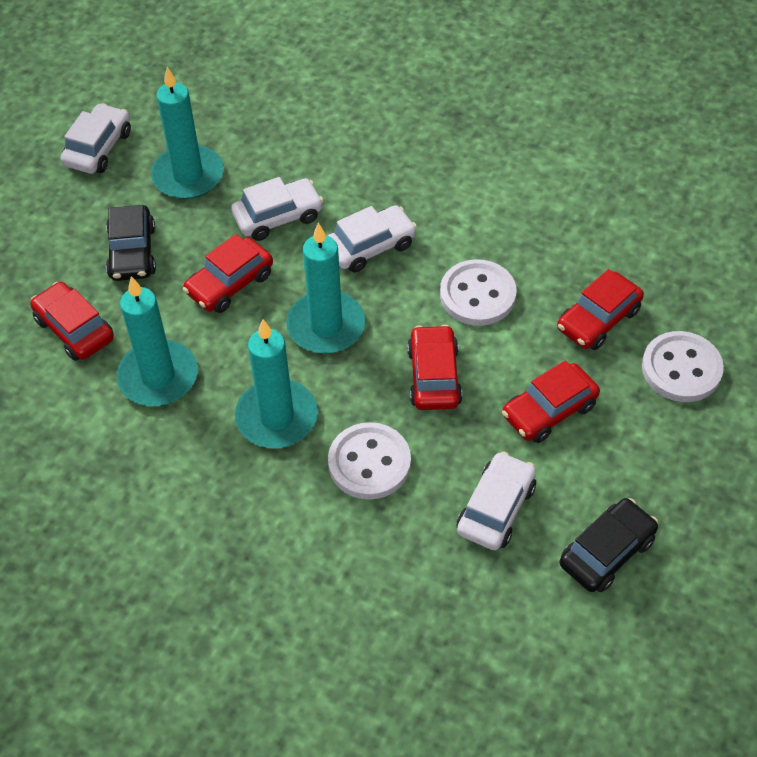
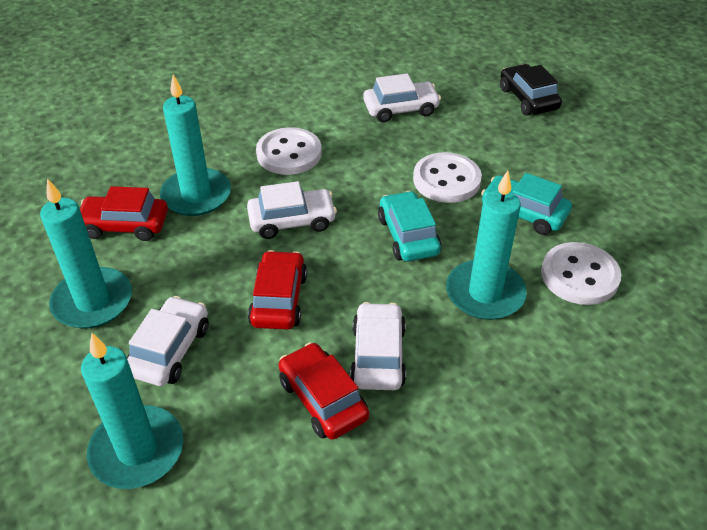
black car: 2 -> 1
red car: 5 -> 3
turquoise car: 0 -> 2

